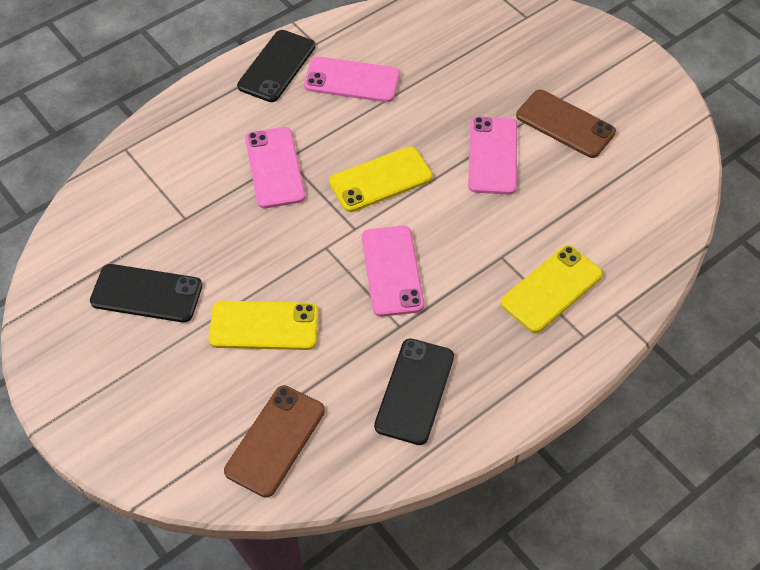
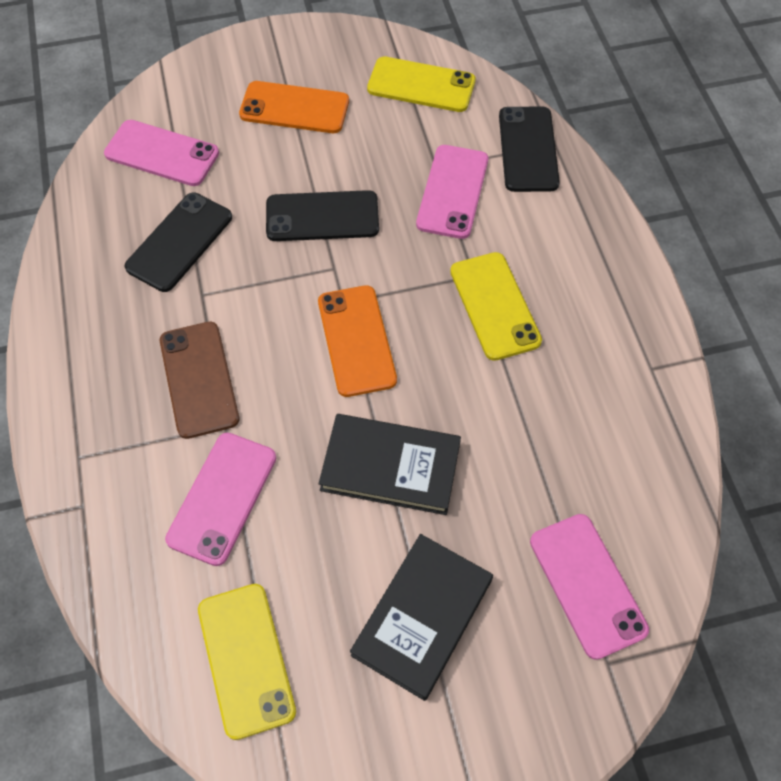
black book: 0 -> 2
brown phone: 2 -> 1
orange phone: 0 -> 2

